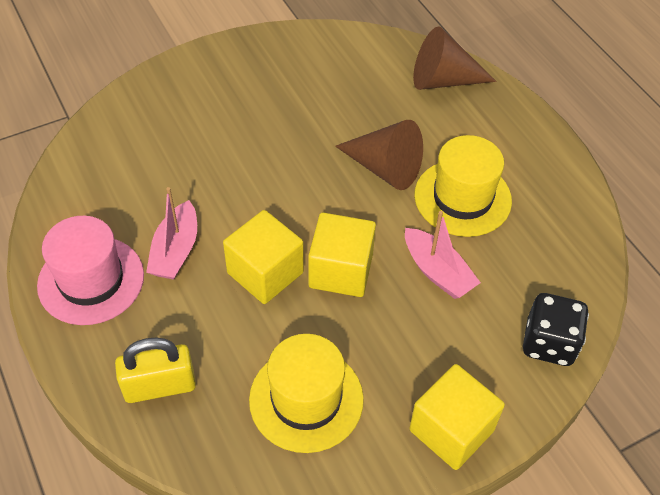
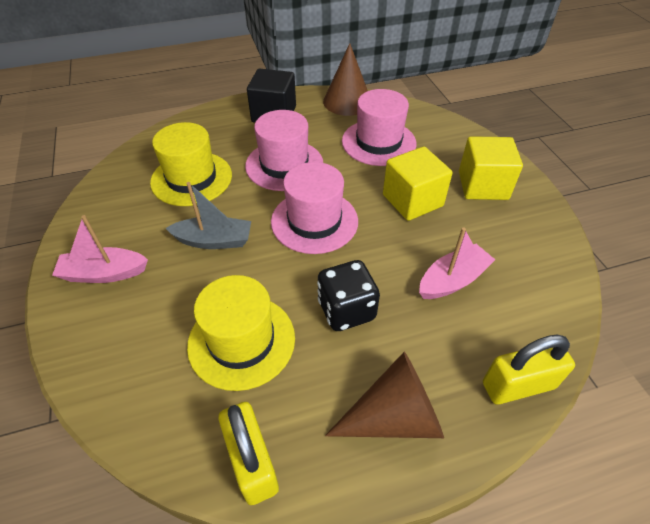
black cube: 0 -> 1
grey boat: 0 -> 1
pink hat: 1 -> 3
yellow cube: 3 -> 2
yellow padlock: 1 -> 2

